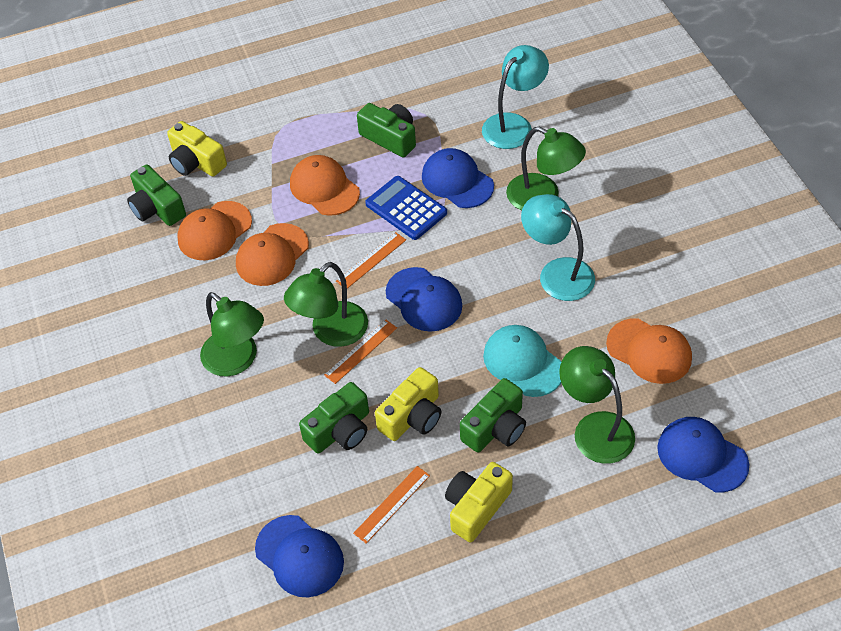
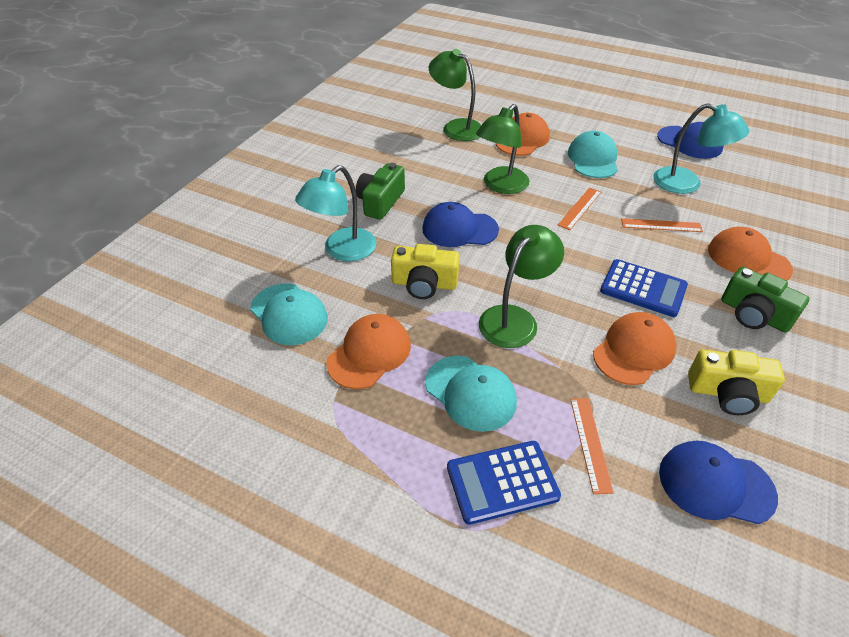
blue calculator: 1 -> 2
blue cap: 4 -> 3
green camera: 4 -> 2
green lamp: 4 -> 3
turquoise cap: 1 -> 3
yellow camera: 3 -> 2

